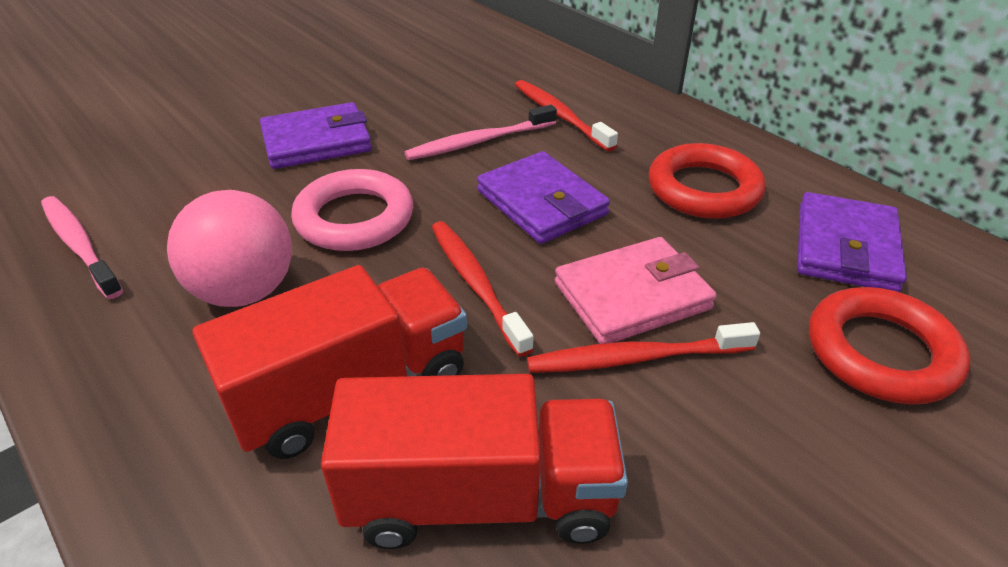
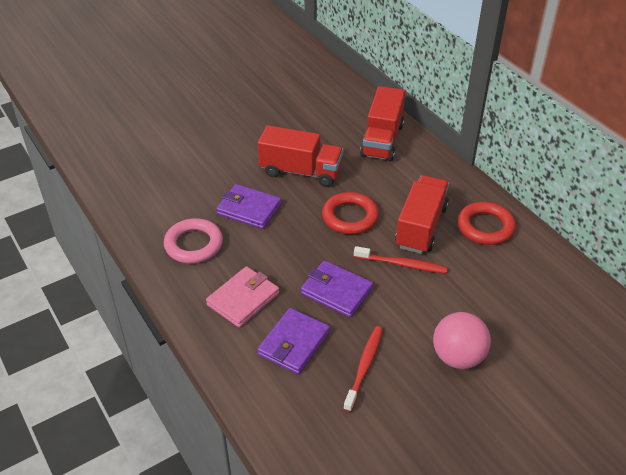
pink toothbrush: 2 -> 0
red toothbrush: 3 -> 2
red truck: 2 -> 3

